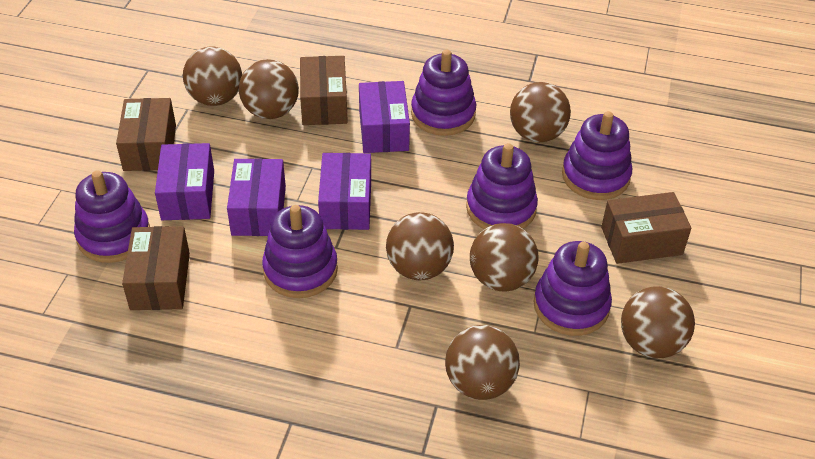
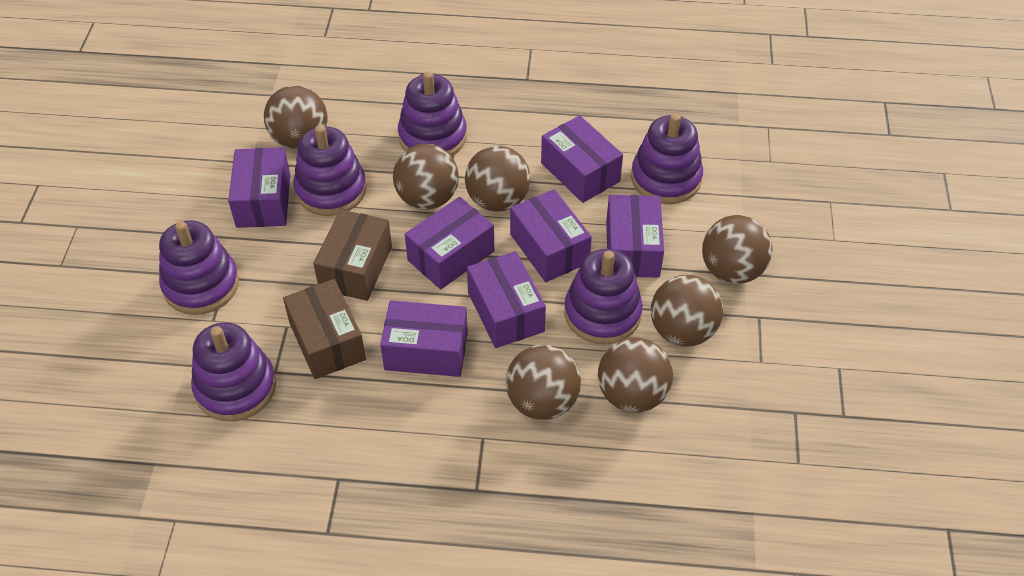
brown box: 4 -> 2
purple box: 4 -> 7

